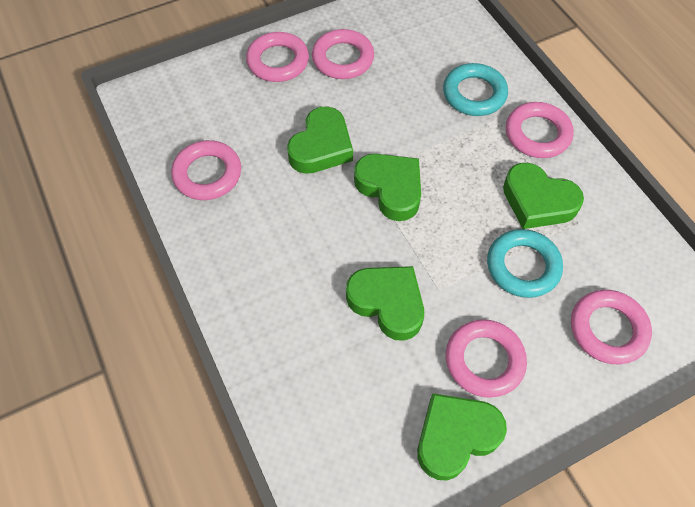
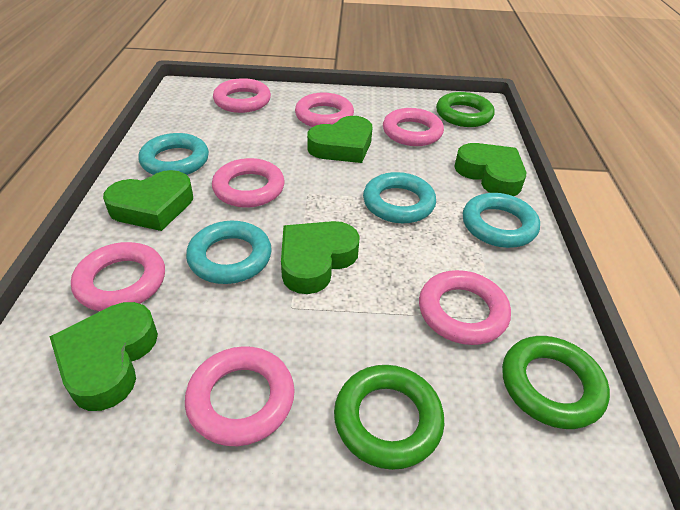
green ring: 0 -> 3
pink ring: 6 -> 7
turquoise ring: 2 -> 4

